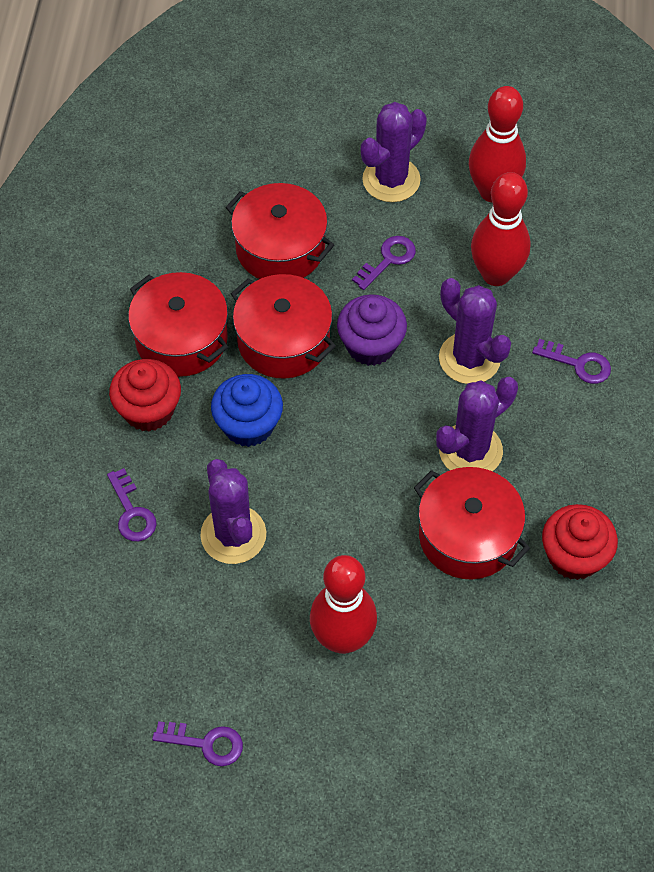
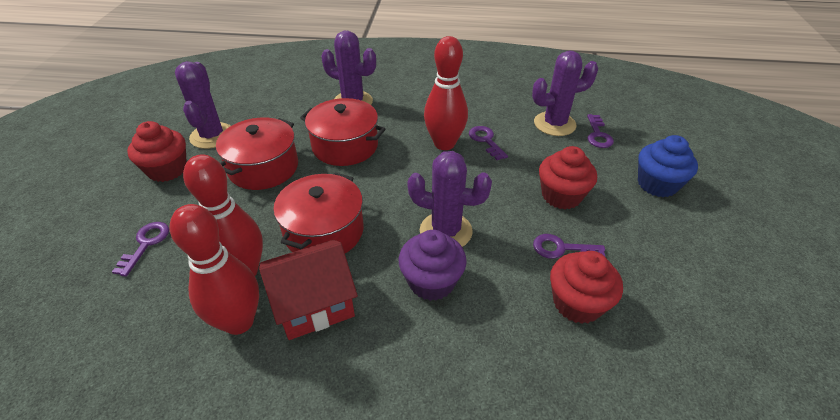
red cupcake: 2 -> 3
red house: 0 -> 1
red pot: 4 -> 3

